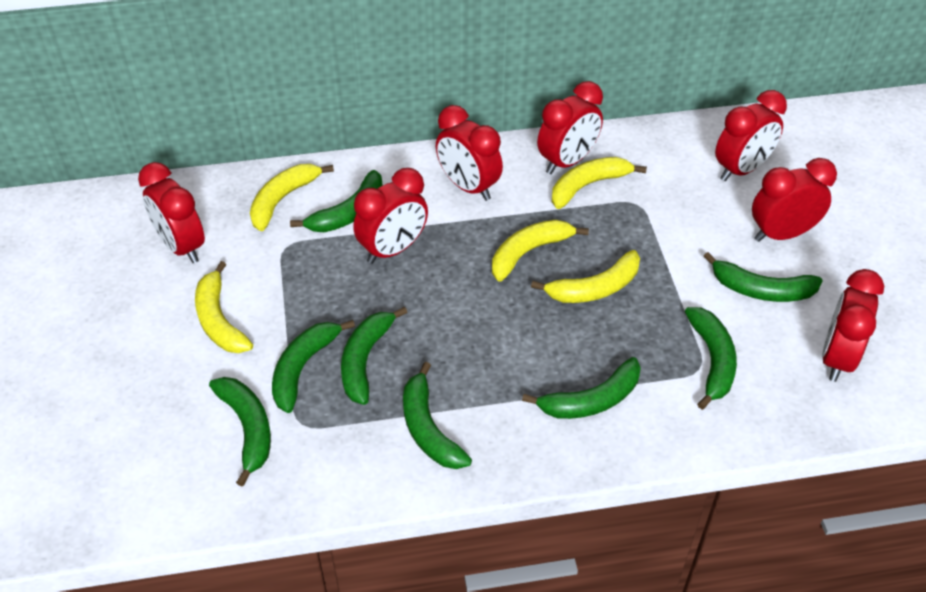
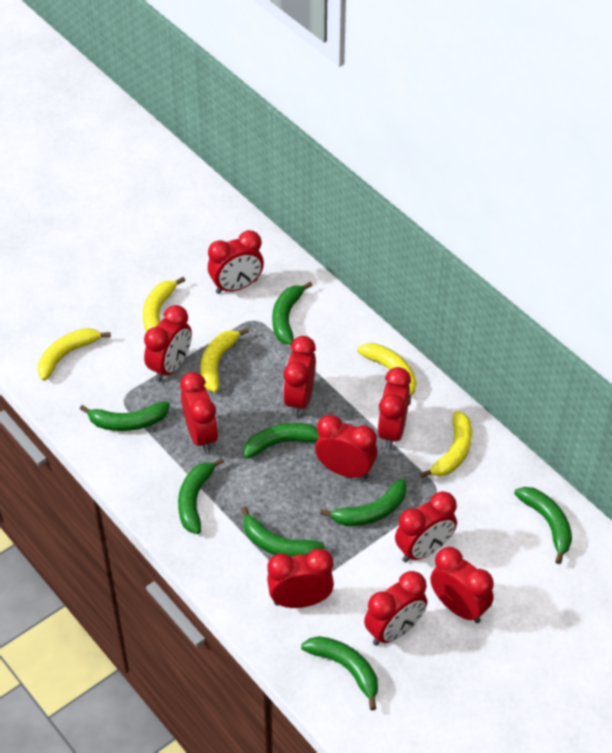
red clock: 7 -> 10

